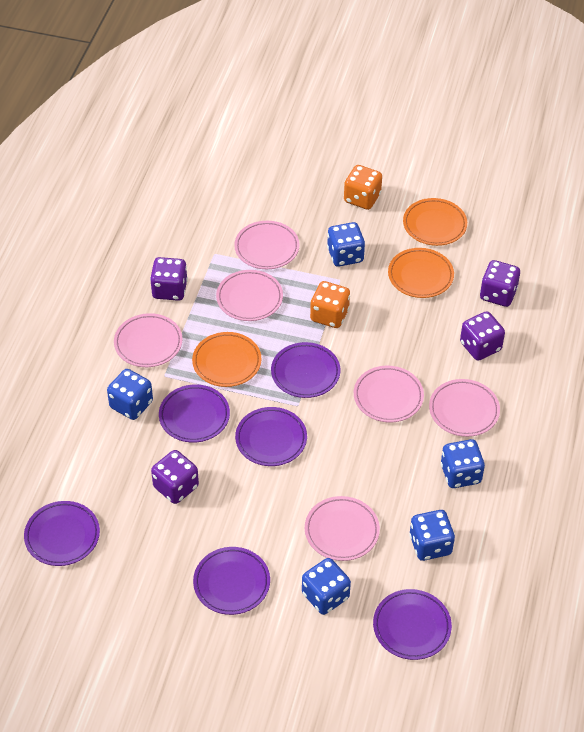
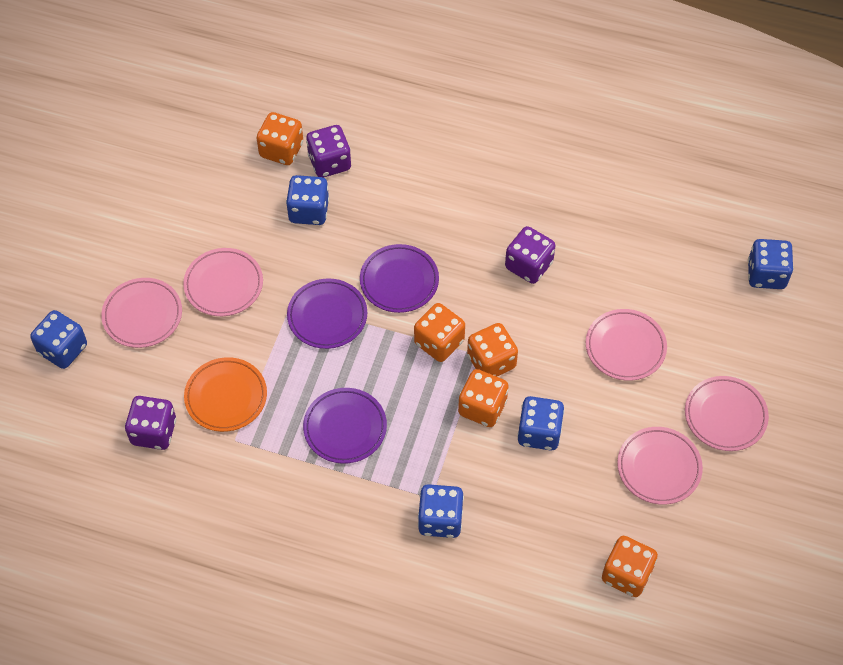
orange dice: 2 -> 5
orange plate: 3 -> 1
pink plate: 6 -> 5
purple dice: 4 -> 3
purple plate: 6 -> 3

